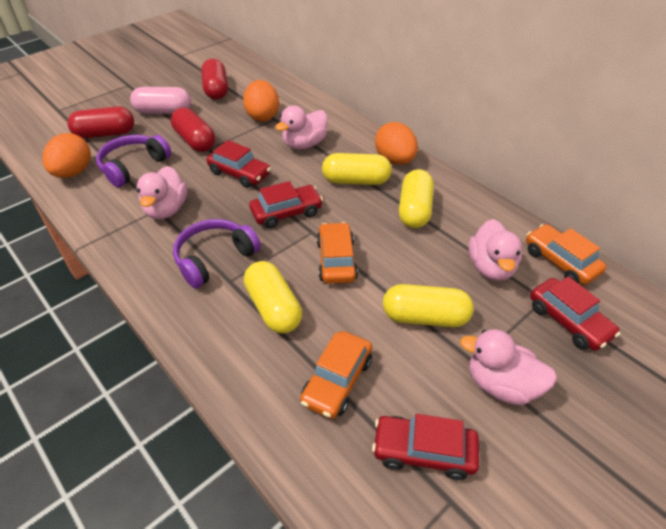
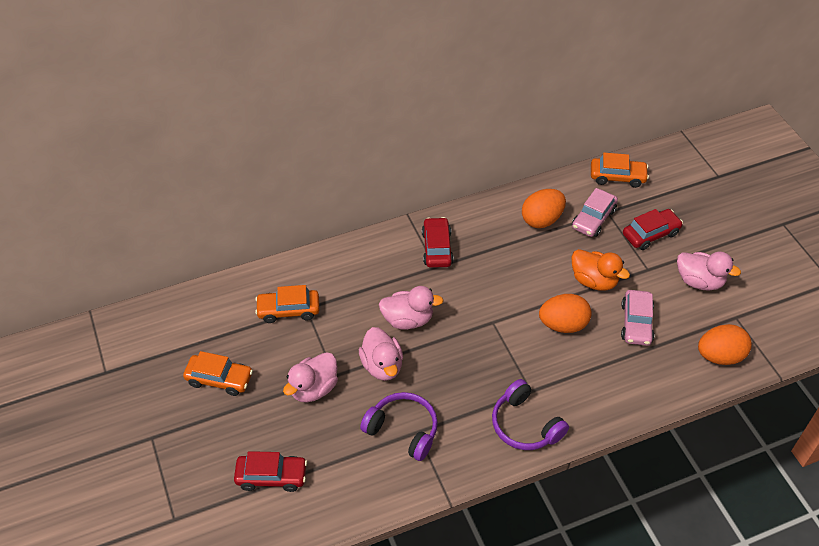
orange duck: 0 -> 1
pink capsule: 1 -> 0
pink car: 0 -> 2
red capsule: 3 -> 0
red car: 4 -> 3
yellow capsule: 4 -> 0

